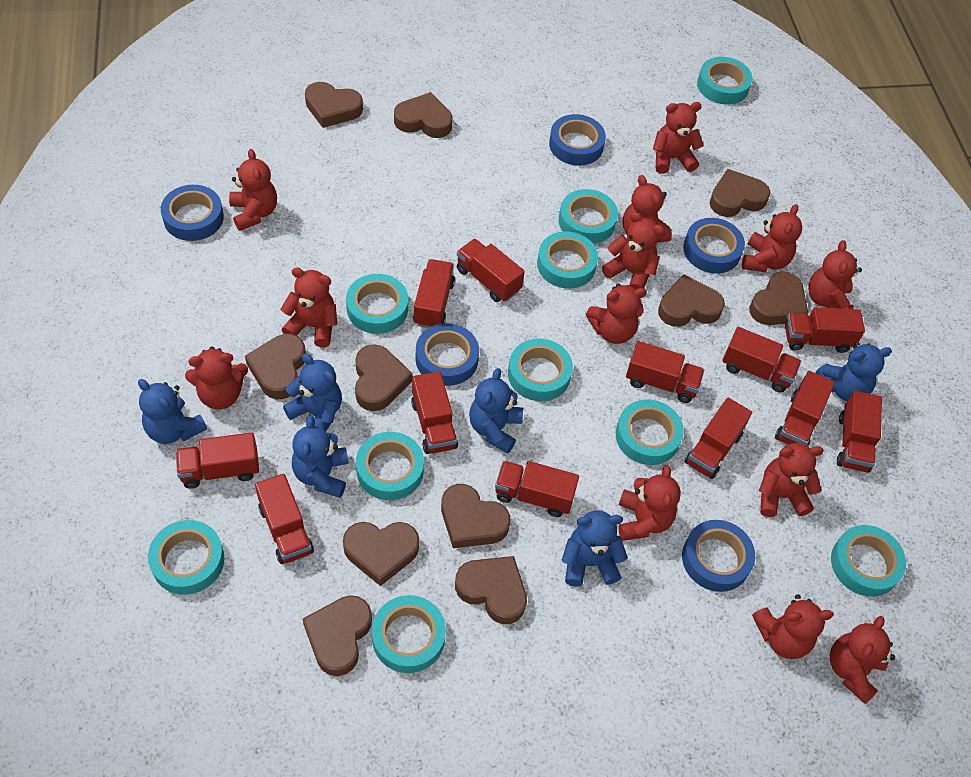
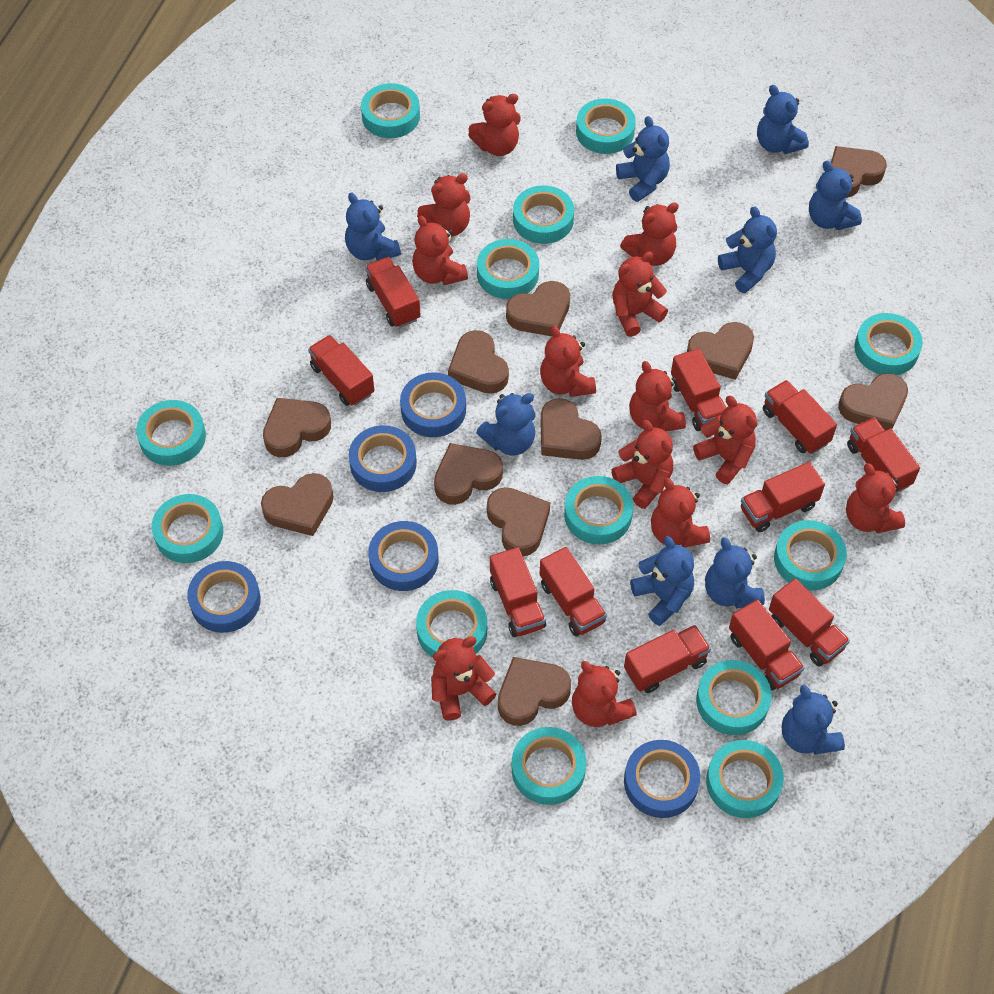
blue teddy bear: 6 -> 9
red truck: 12 -> 11
turquoise tape: 10 -> 13

